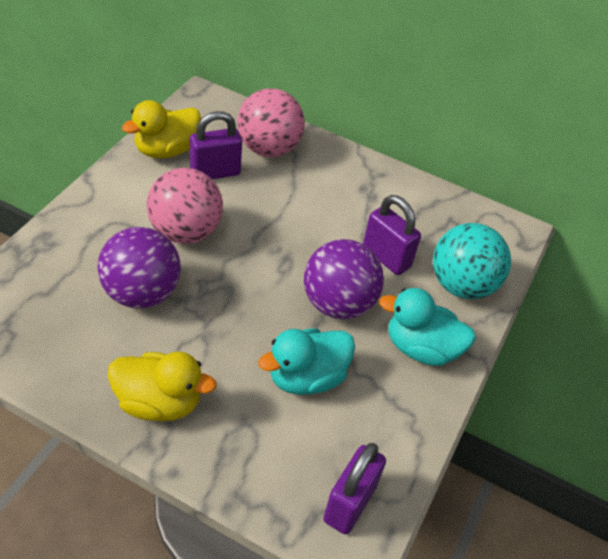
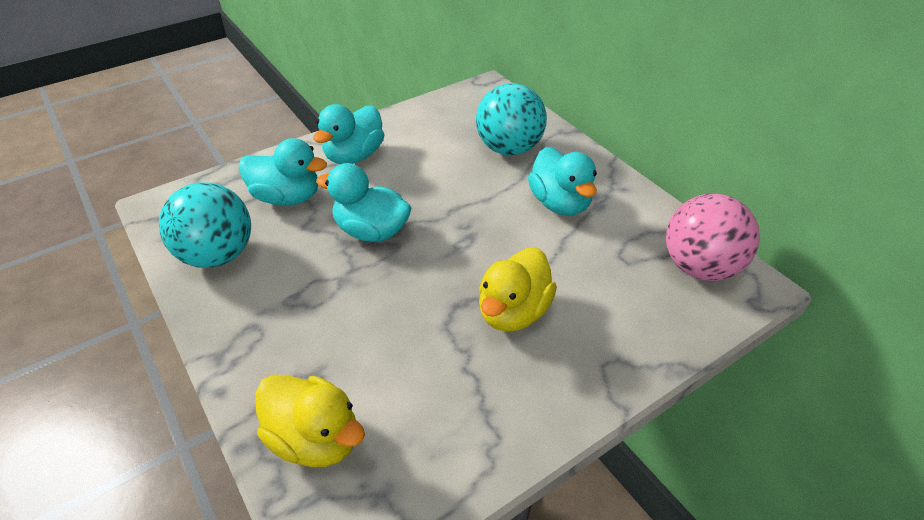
pink ball: 2 -> 1
purple ball: 2 -> 0
purple padlock: 3 -> 0
turquoise ball: 1 -> 2
turquoise duck: 2 -> 4

